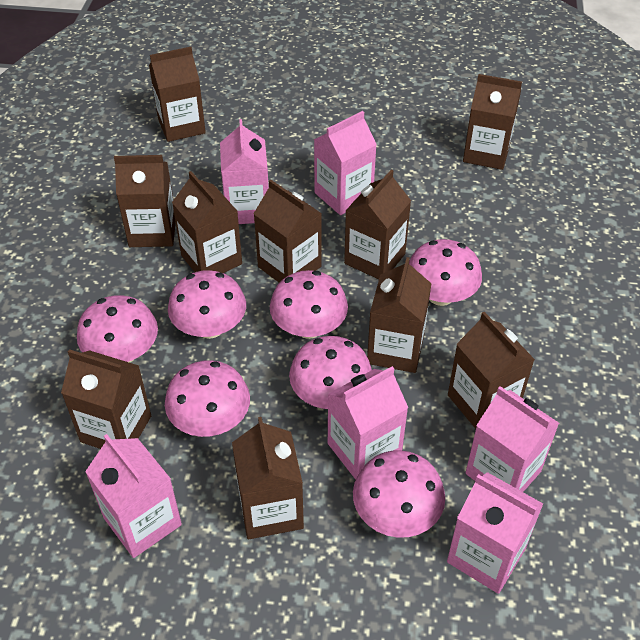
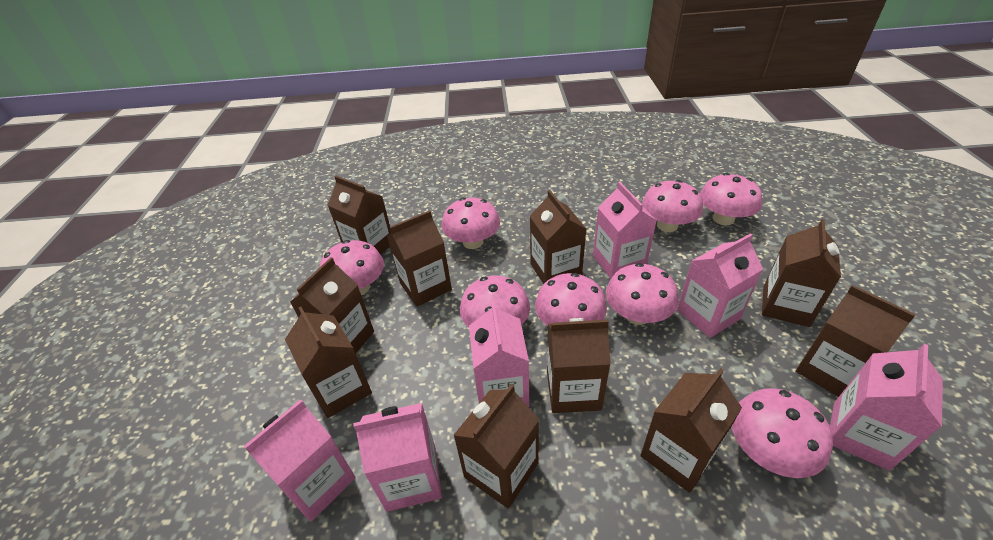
pink mushroom: 7 -> 8

